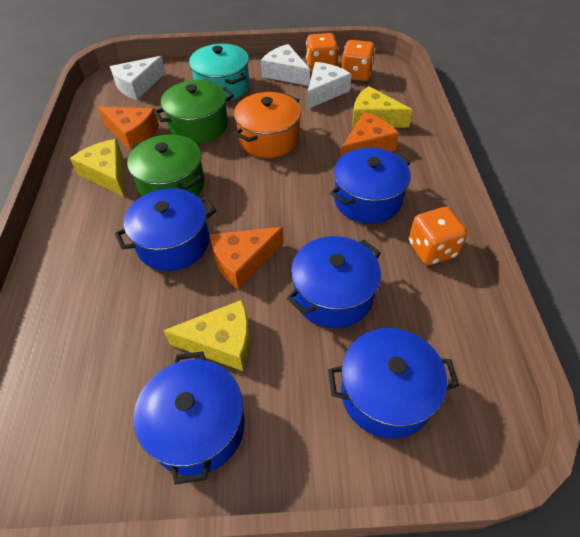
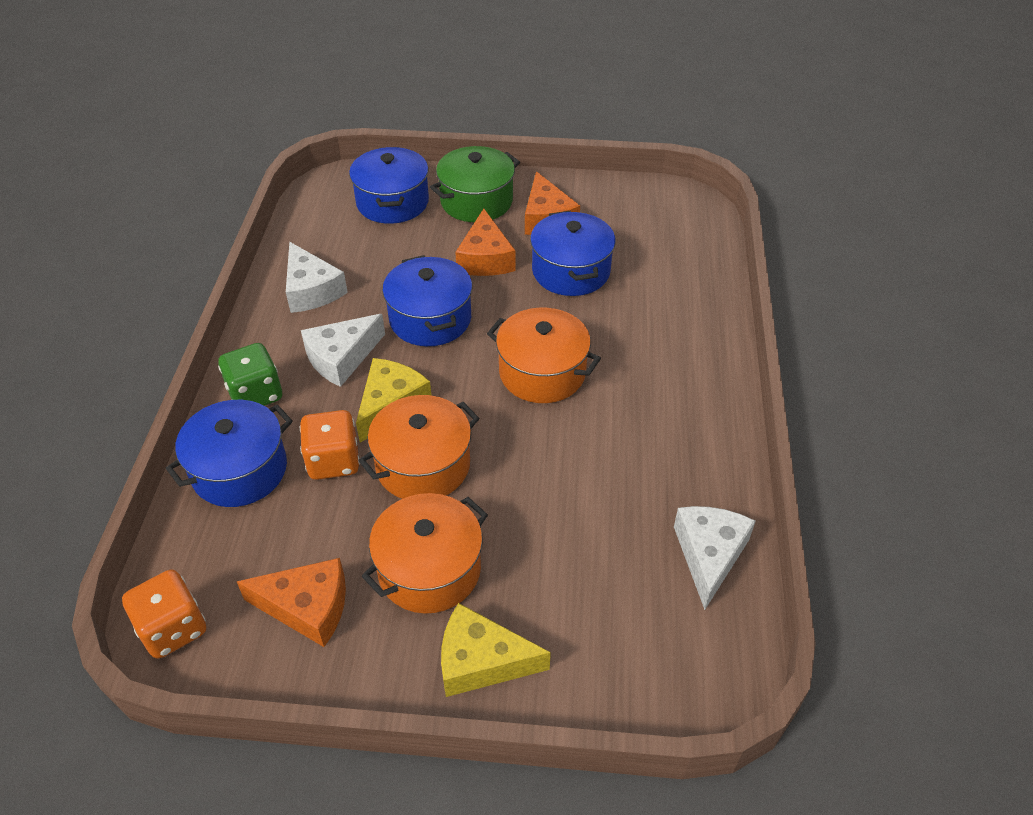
blue pot: 5 -> 4
green dice: 0 -> 1
green pot: 2 -> 1
orange dice: 3 -> 2
orange pot: 1 -> 3
turquoise pot: 1 -> 0
yellow cheese: 3 -> 2

